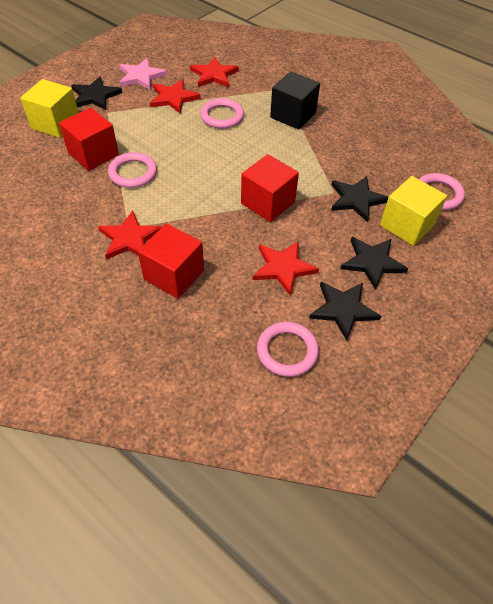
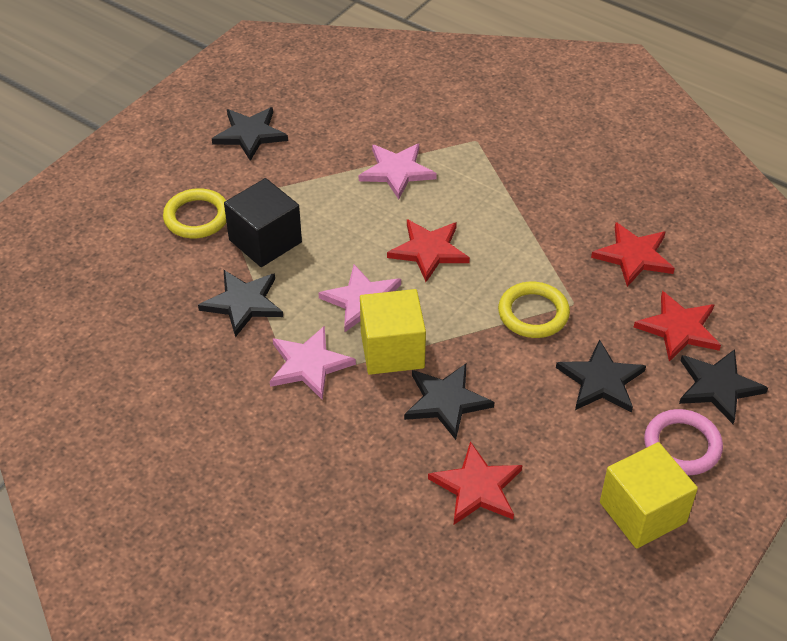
black star: 4 -> 5
pink ring: 4 -> 1
pink star: 1 -> 3
red cube: 3 -> 0
yellow ring: 0 -> 2

